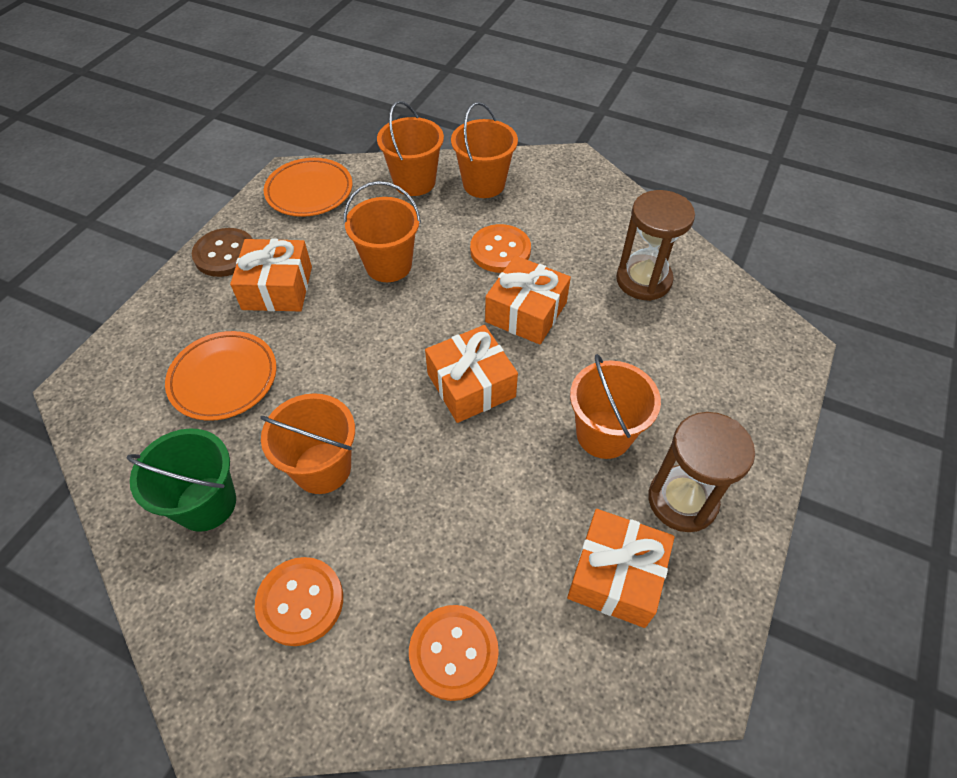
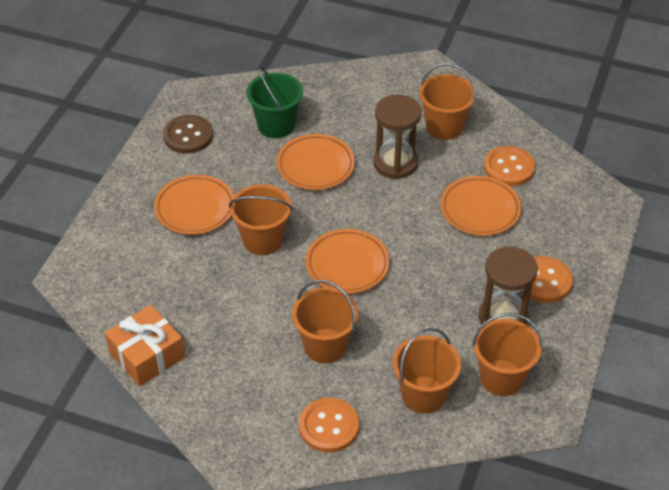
orange gift: 4 -> 1
orange plate: 2 -> 4

